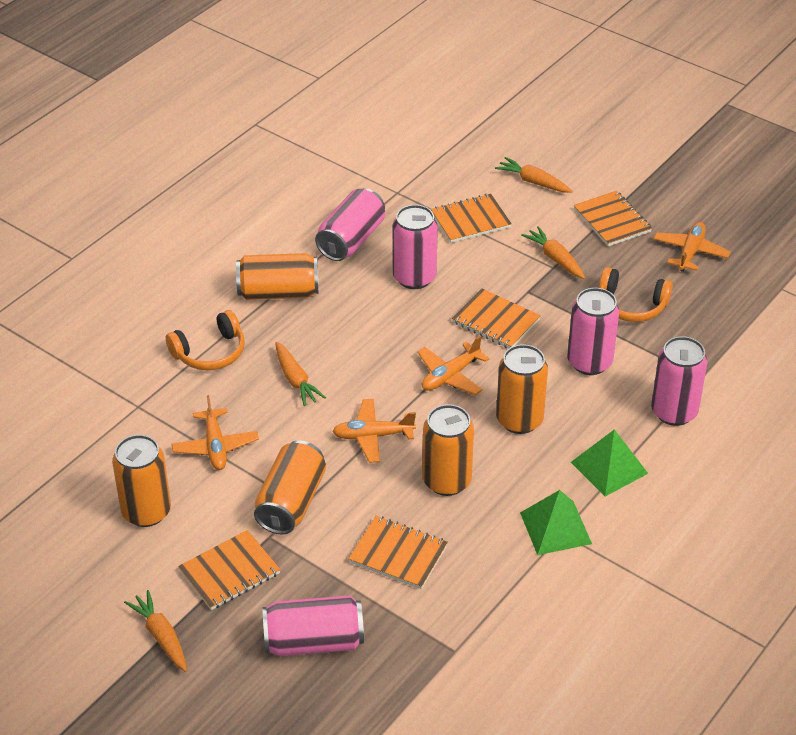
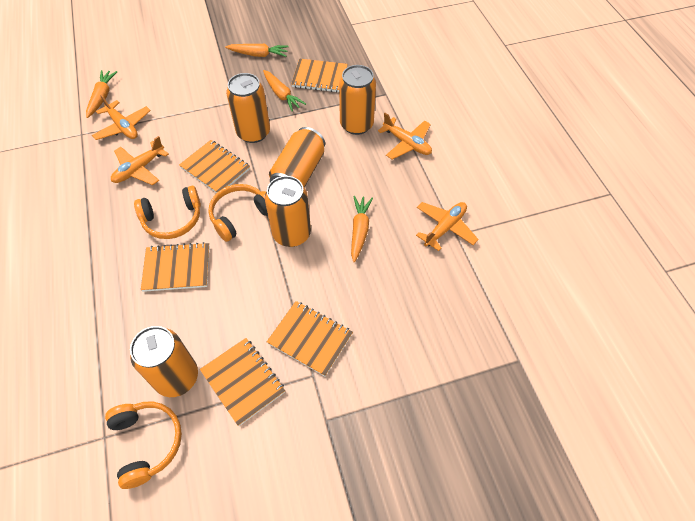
green pyramid: 2 -> 0
orange headphones: 2 -> 3
pink can: 5 -> 0

